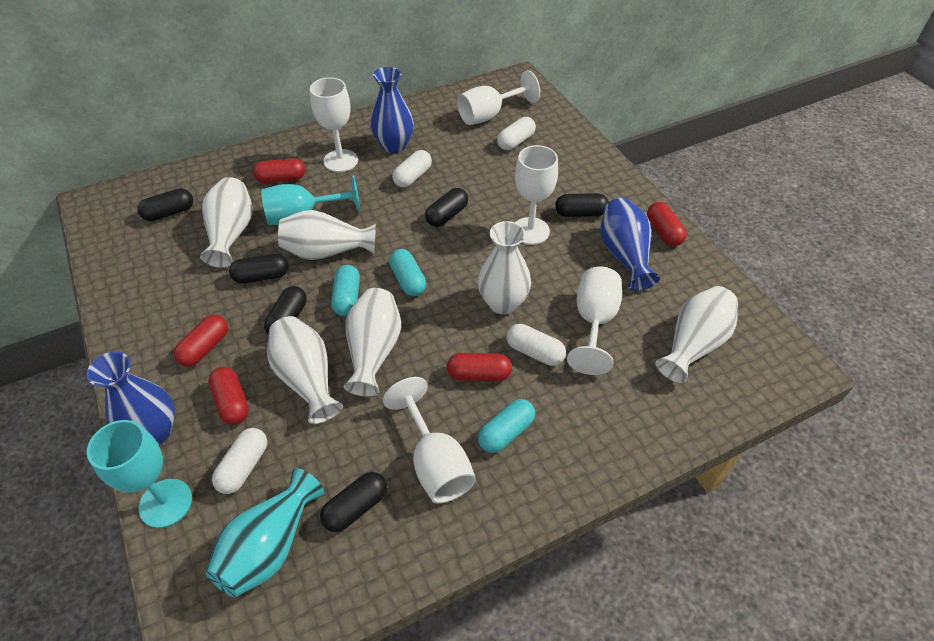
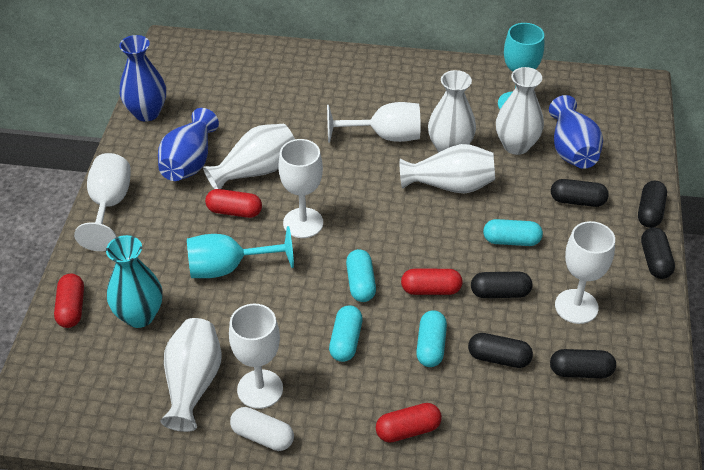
red capsule: 5 -> 4
turquoise capsule: 3 -> 4
white capsule: 4 -> 1
white vase: 6 -> 5

